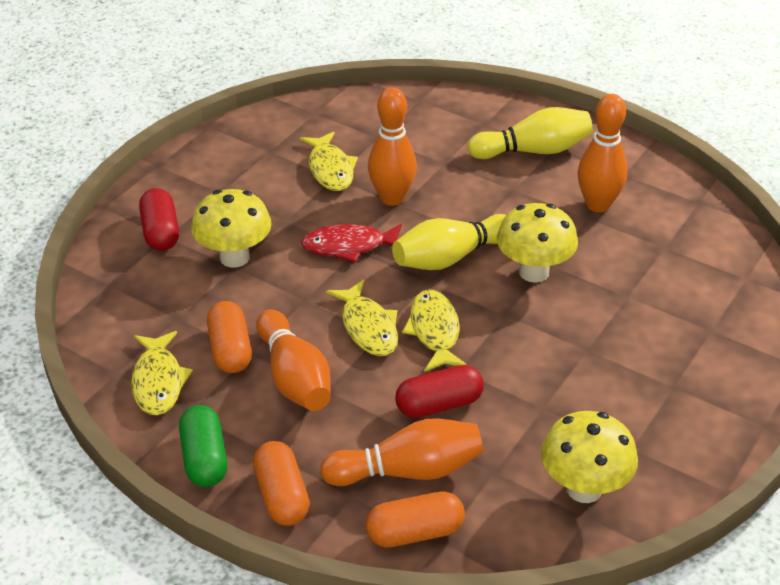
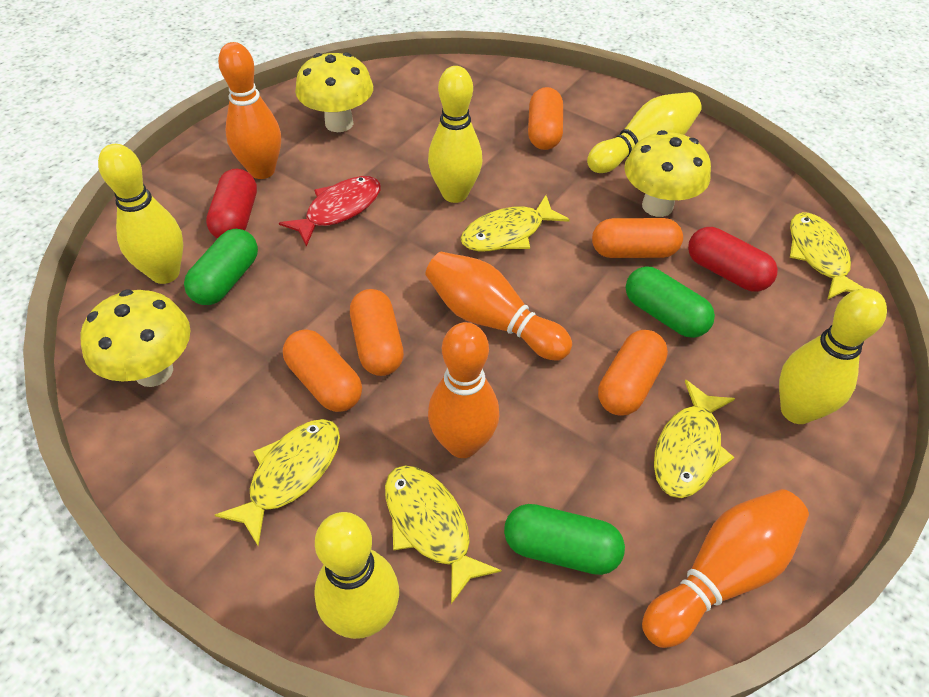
green capsule: 1 -> 3
orange capsule: 3 -> 5
yellow bowling pin: 2 -> 5
yellow fish: 4 -> 5

